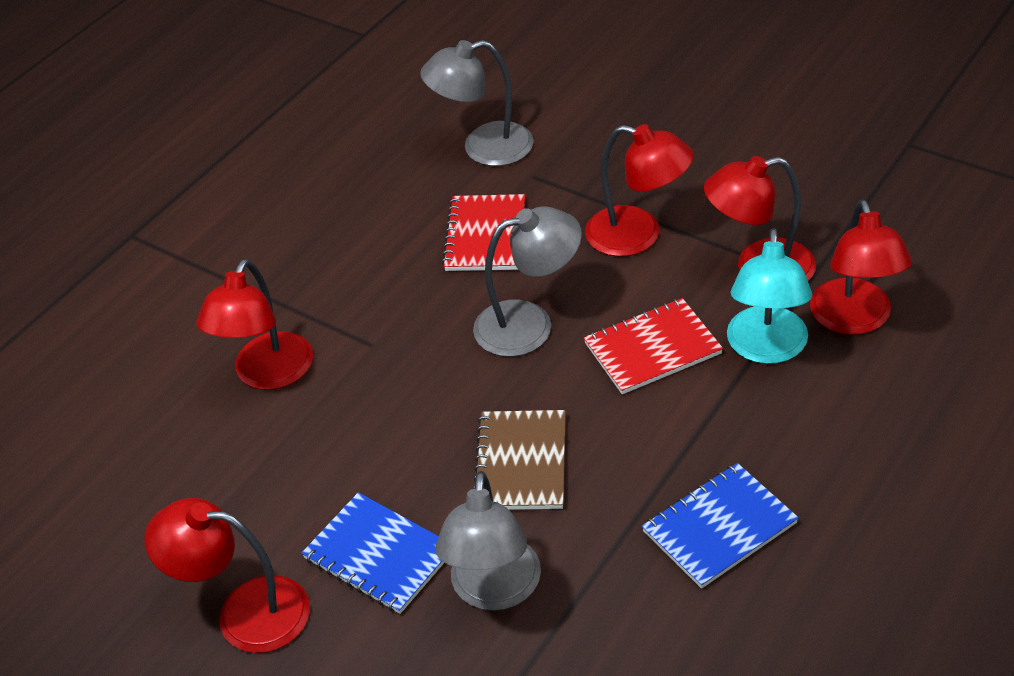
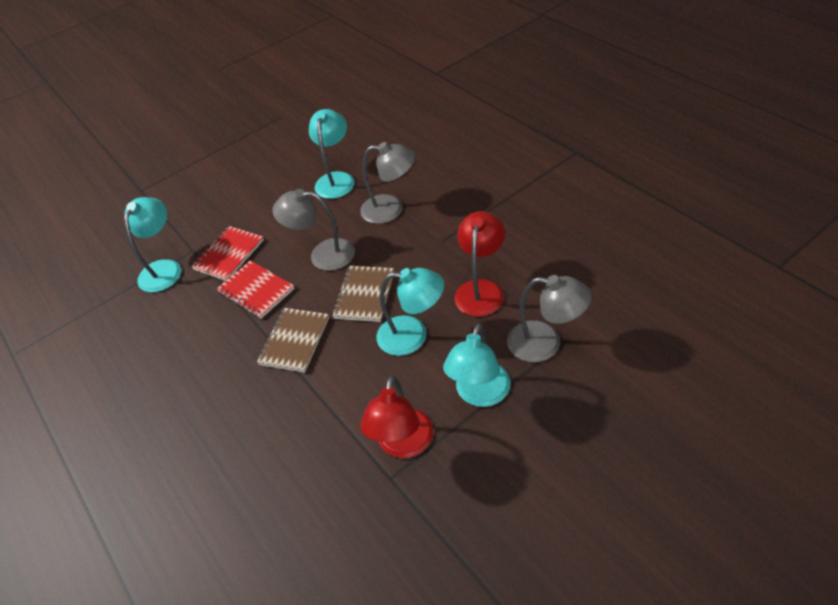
blue notebook: 2 -> 0
brown notebook: 1 -> 2
red lamp: 5 -> 2
turquoise lamp: 1 -> 4

